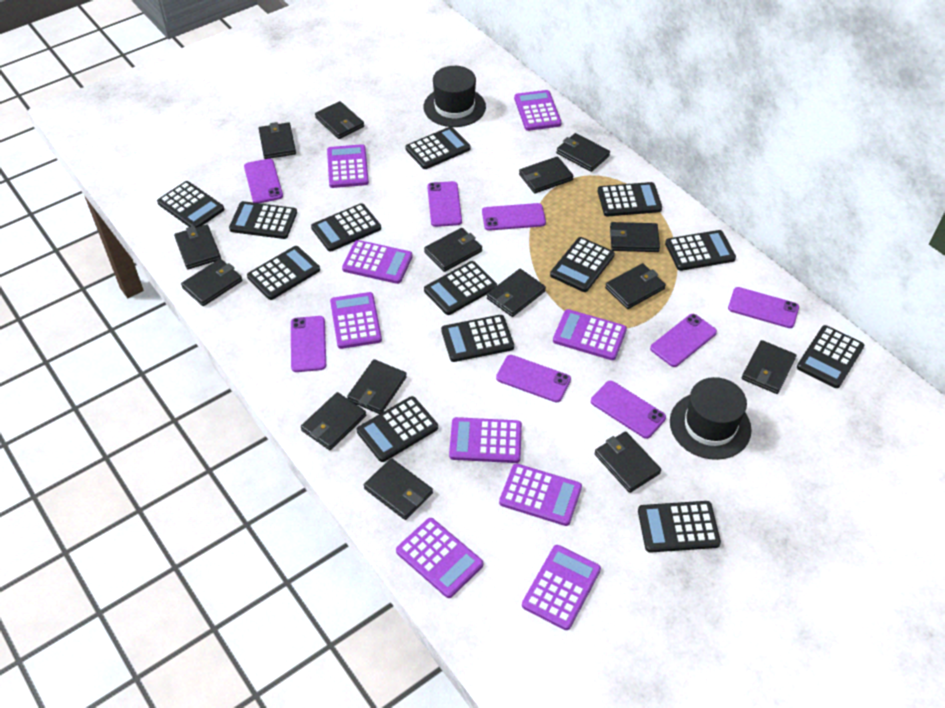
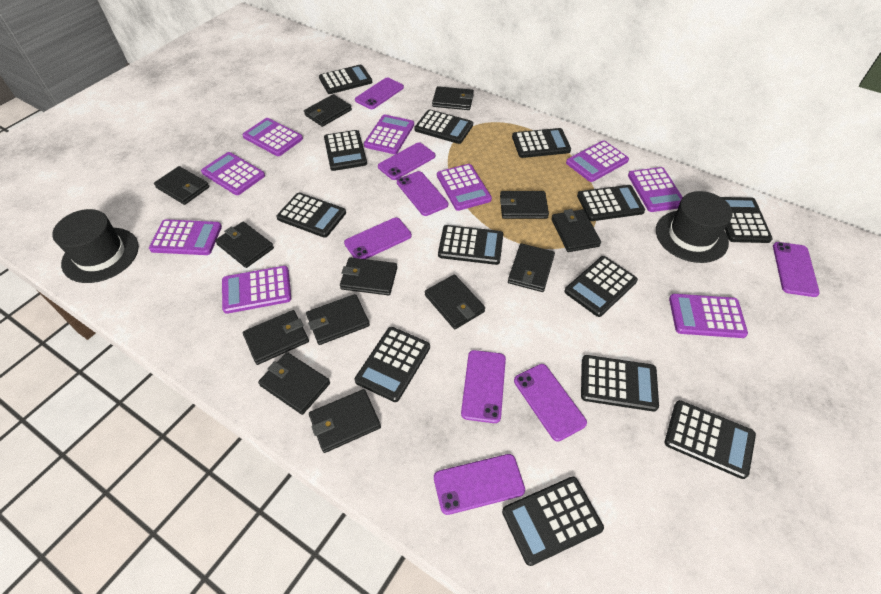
black wallet: 15 -> 13

